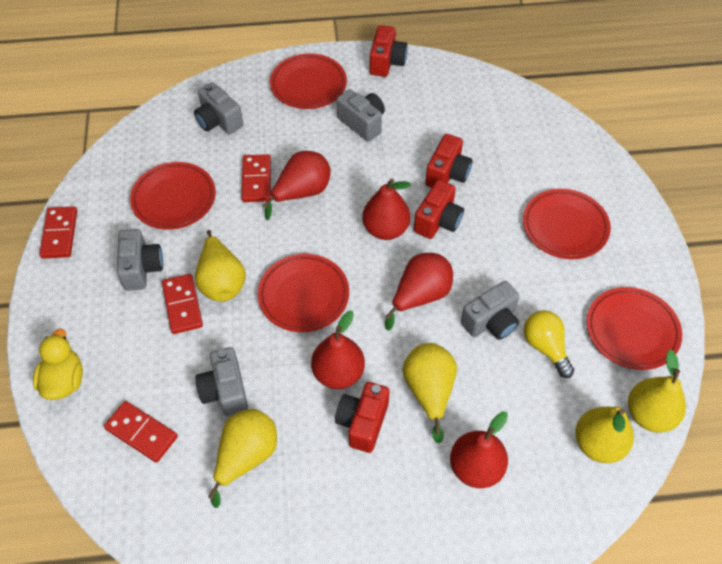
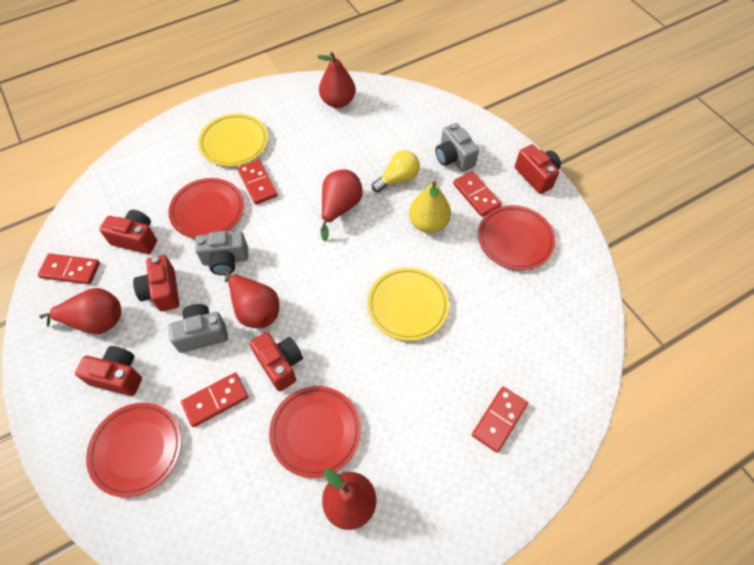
grey camera: 5 -> 3
red camera: 4 -> 5
red domino: 4 -> 5
red plate: 5 -> 4
yellow duck: 1 -> 0
yellow pear: 5 -> 1
yellow plate: 0 -> 2

